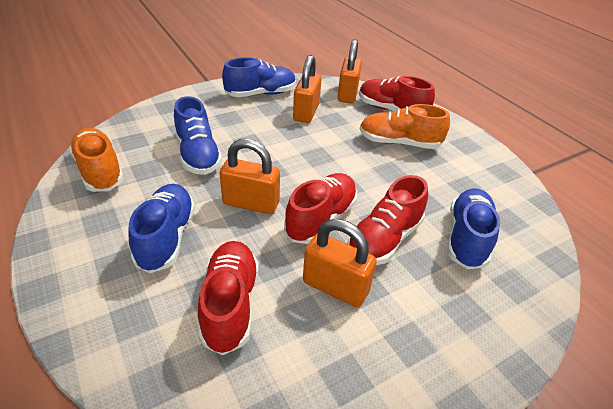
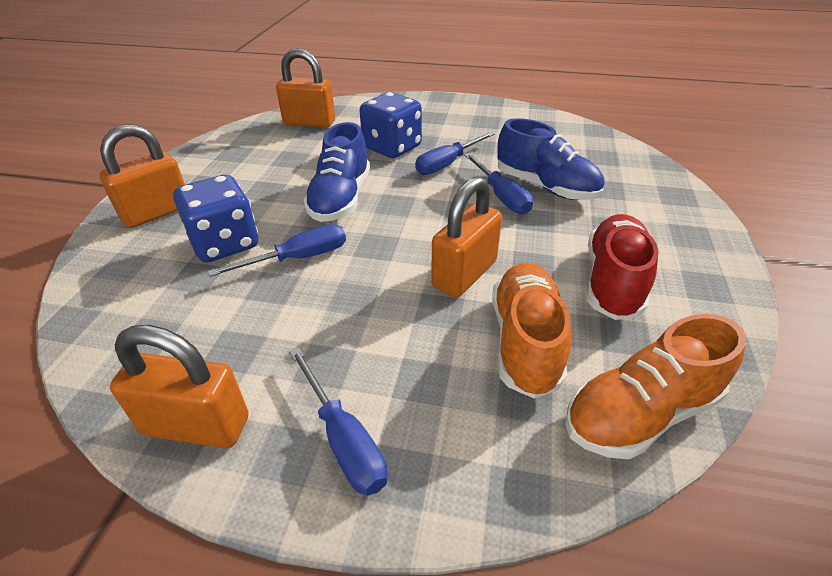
blue dice: 0 -> 2
blue screwdriver: 0 -> 4
blue shoe: 4 -> 2
red shoe: 4 -> 1

